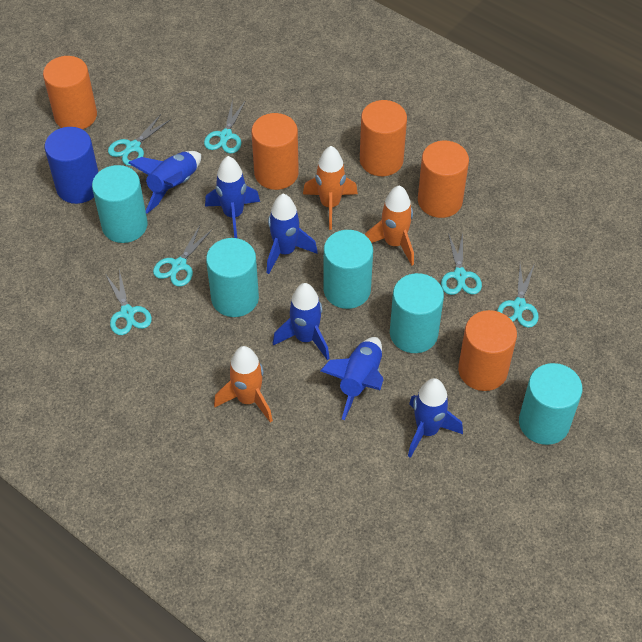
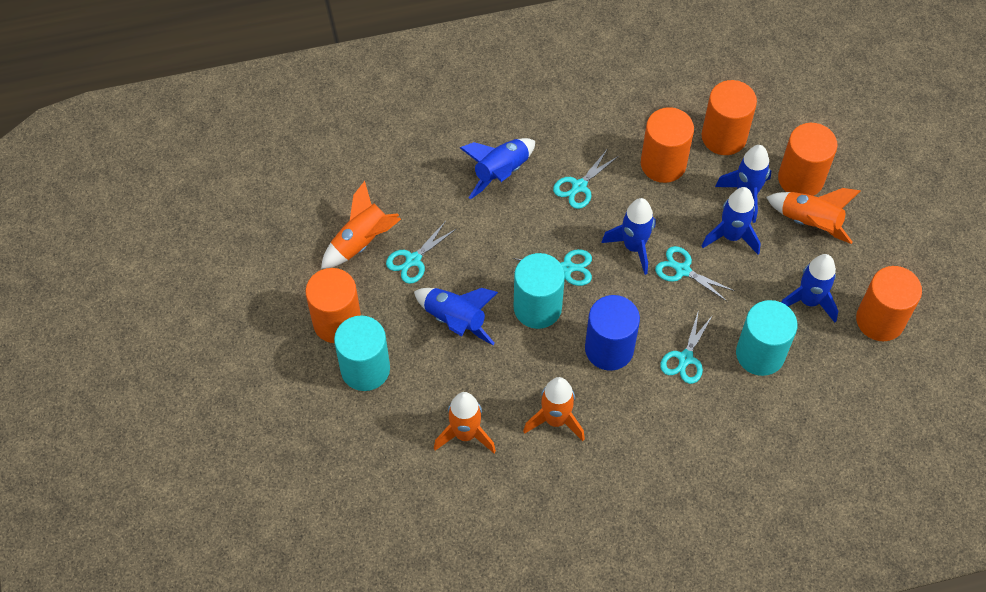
orange rocket: 3 -> 4
turquoise cylinder: 5 -> 3
turquoise scissors: 6 -> 5

